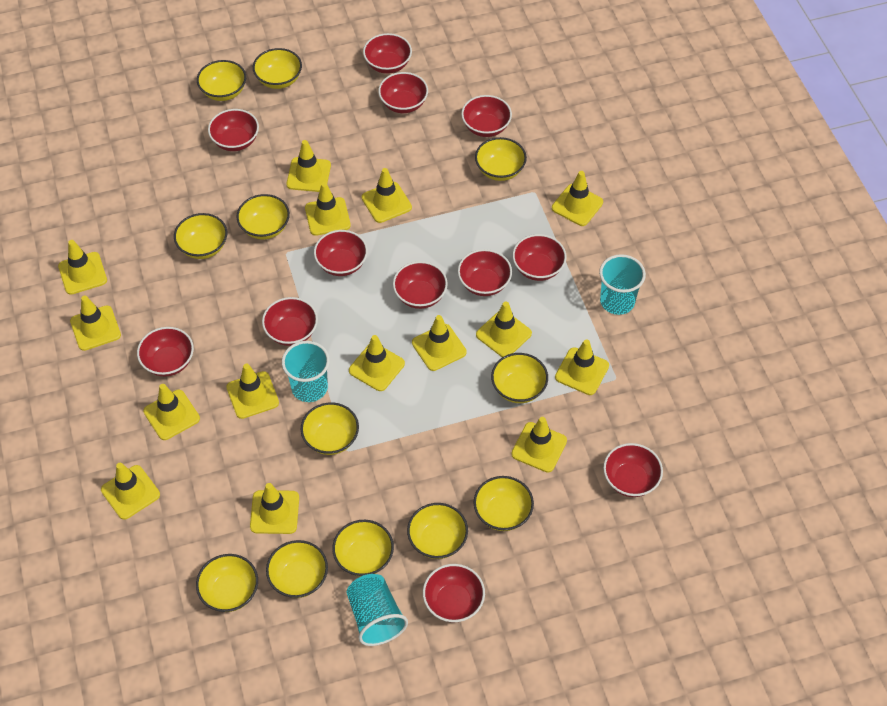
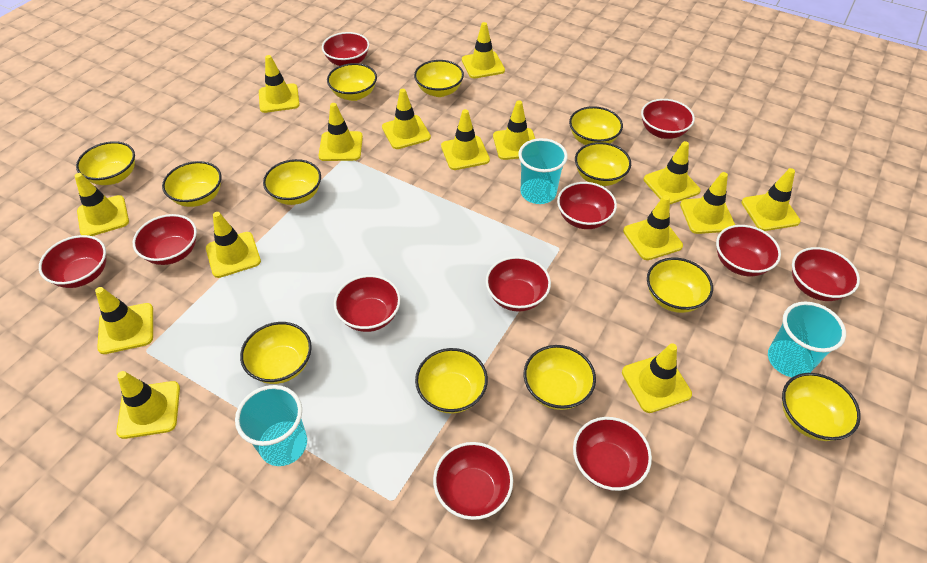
red bowl: 12 -> 11

